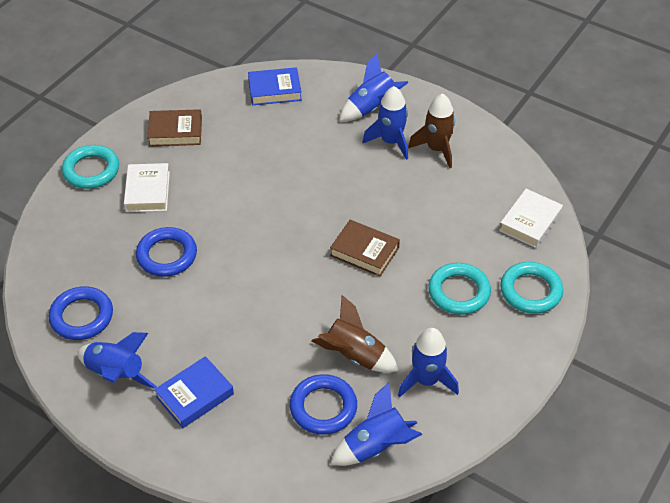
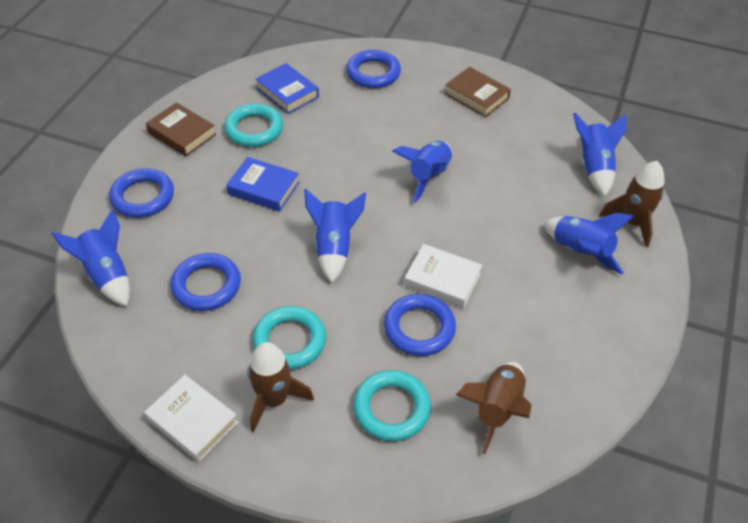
blue ring: 3 -> 4
brown rocket: 2 -> 3

